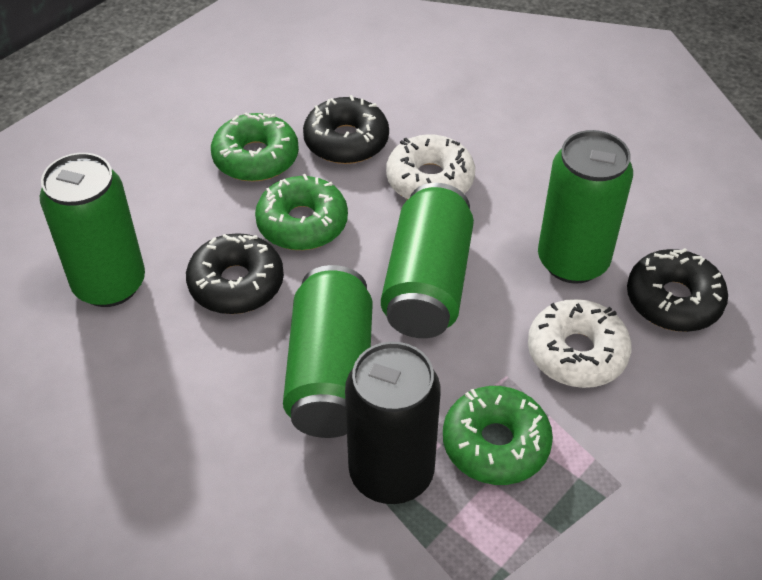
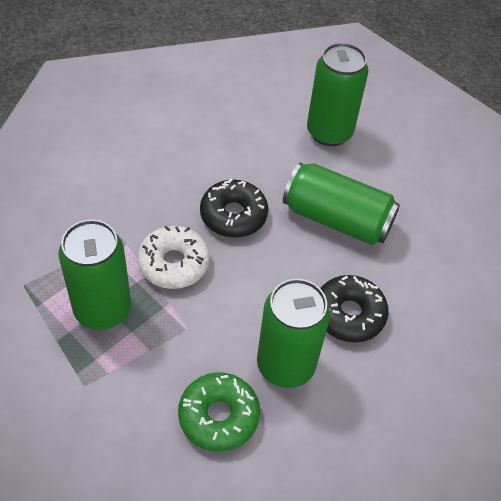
black can: 1 -> 0
black donut: 3 -> 2
green donut: 3 -> 1
white donut: 2 -> 1

